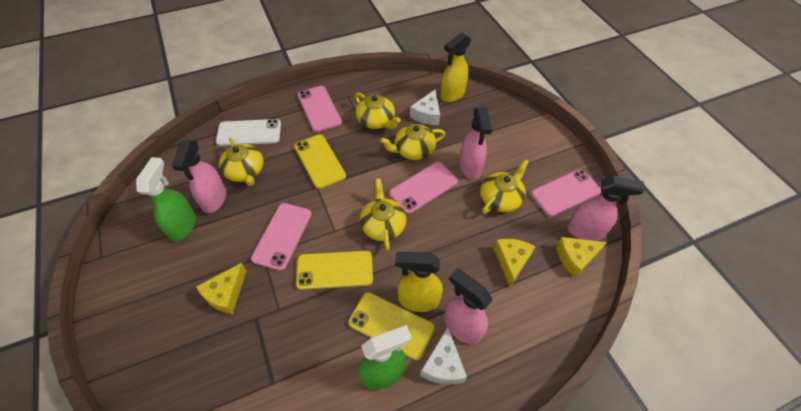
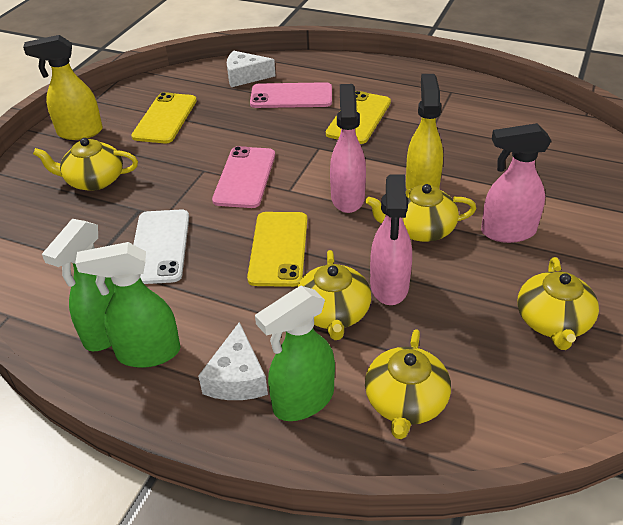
green spray bottle: 2 -> 3
pink phone: 4 -> 2
pink spray bottle: 4 -> 3
yellow cheese: 3 -> 0

